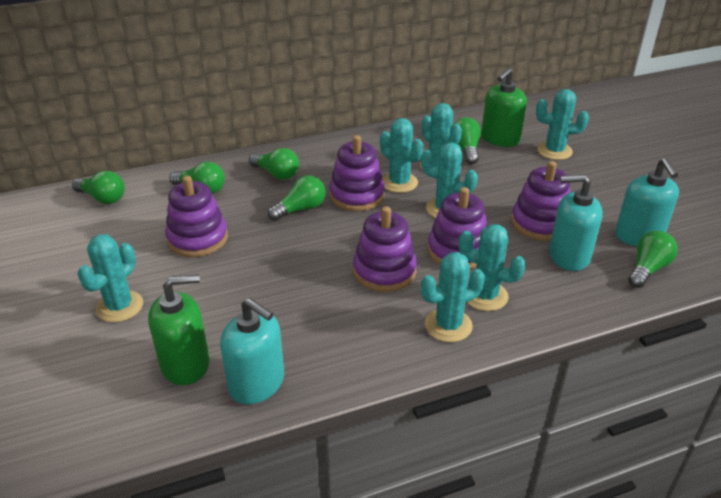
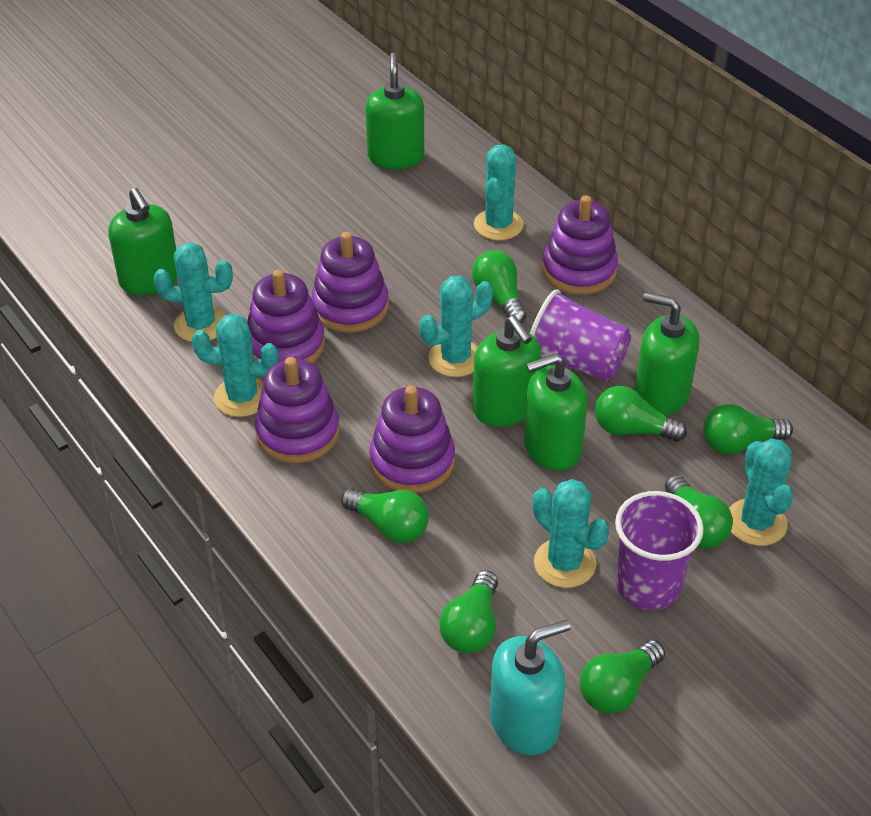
green light bulb: 6 -> 7
green soap dispenser: 2 -> 5
purple cup: 0 -> 2
turquoise cactus: 7 -> 6
turquoise soap dispenser: 3 -> 1

